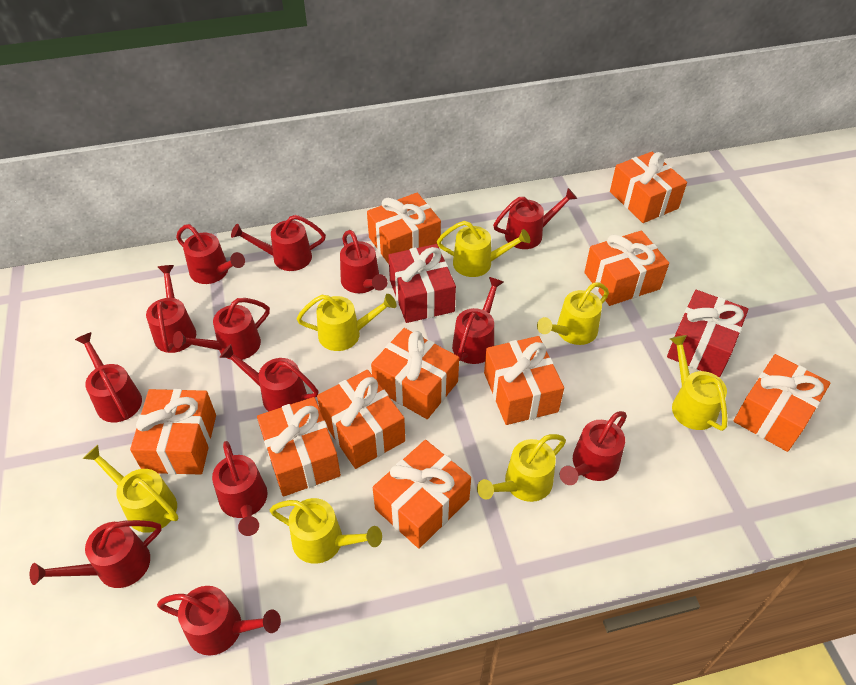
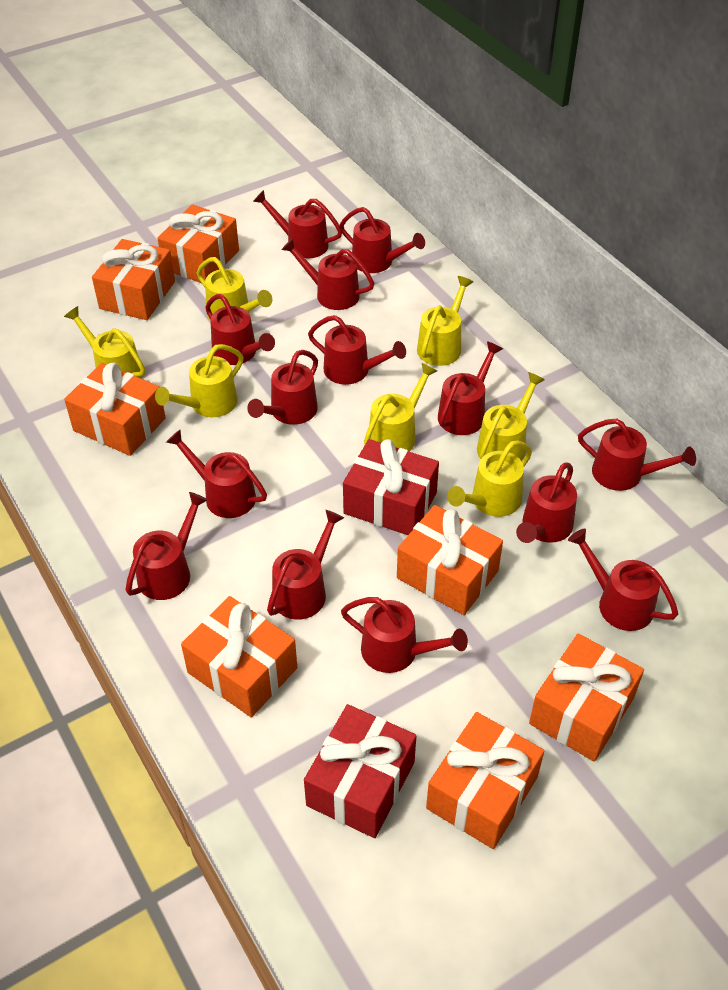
orange gift: 10 -> 7
red watering can: 13 -> 14

